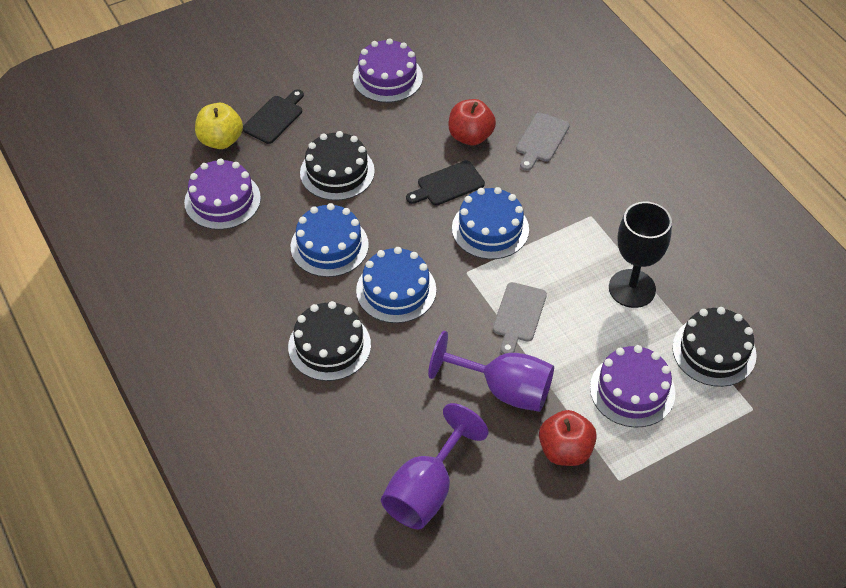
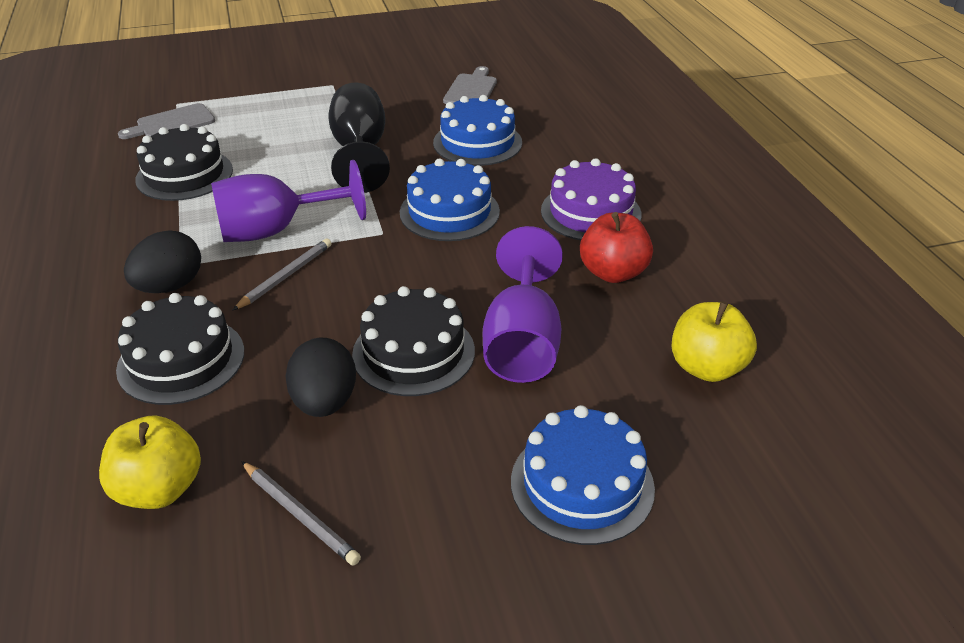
black cutting board: 2 -> 0
black egg: 0 -> 2
grey pencil: 0 -> 2
purple cake: 3 -> 1
red apple: 2 -> 1
yellow apple: 1 -> 2

